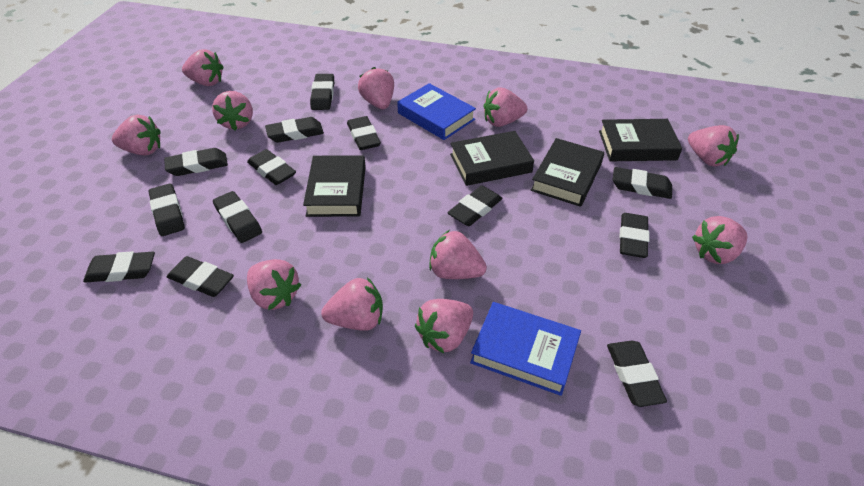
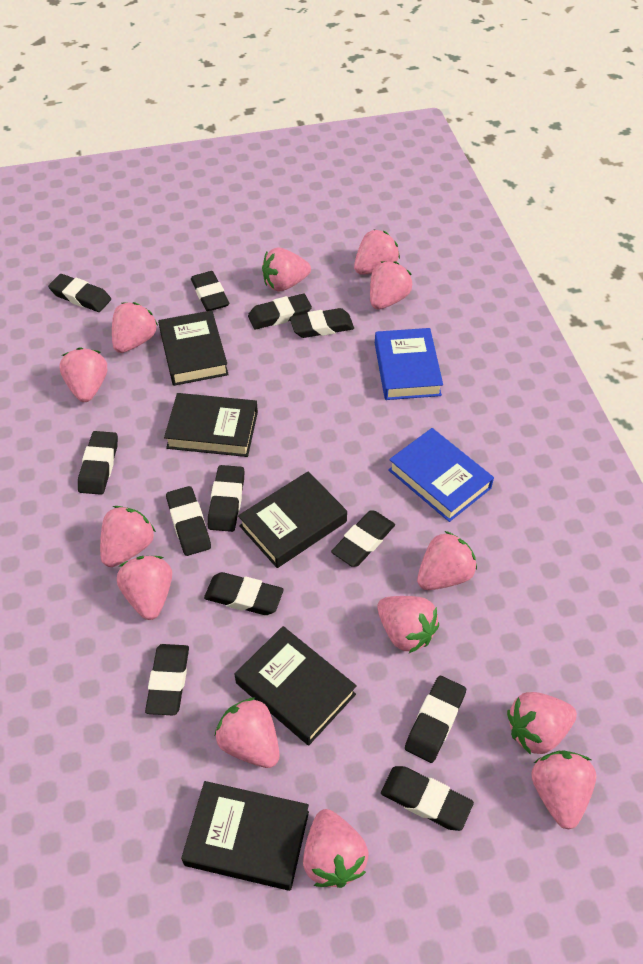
black book: 4 -> 5
black eraser: 13 -> 12
pink strawberry: 11 -> 13

